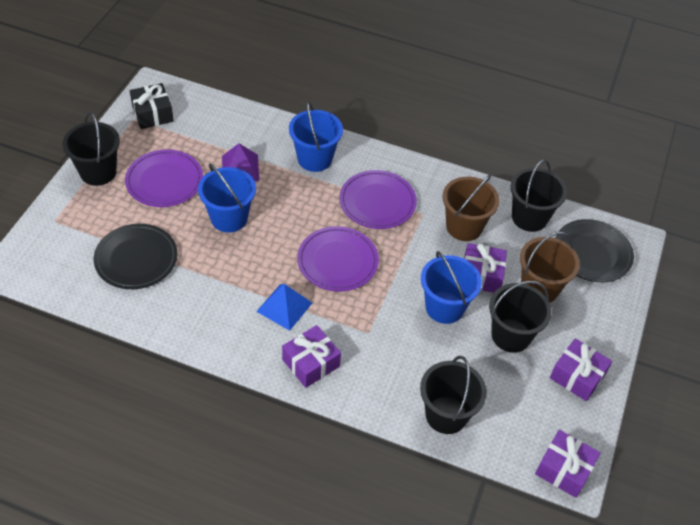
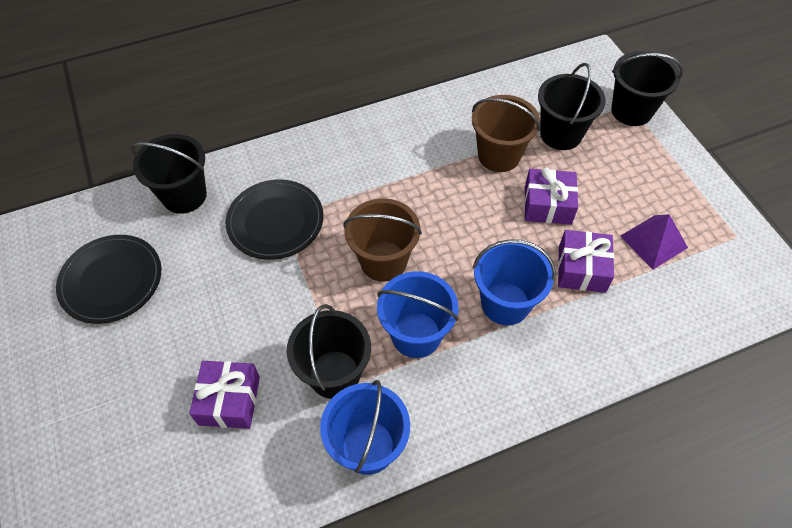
black gift: 1 -> 0
blue pyramid: 1 -> 0
purple gift: 4 -> 3
purple plate: 3 -> 0

